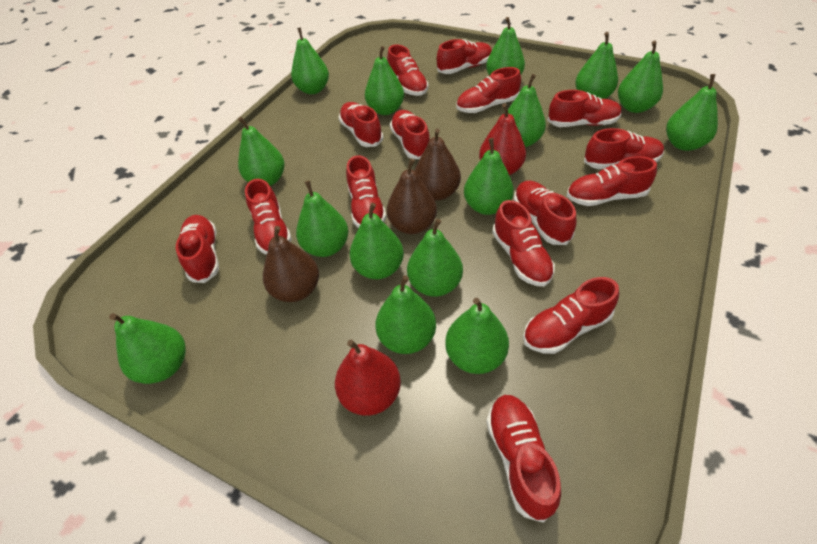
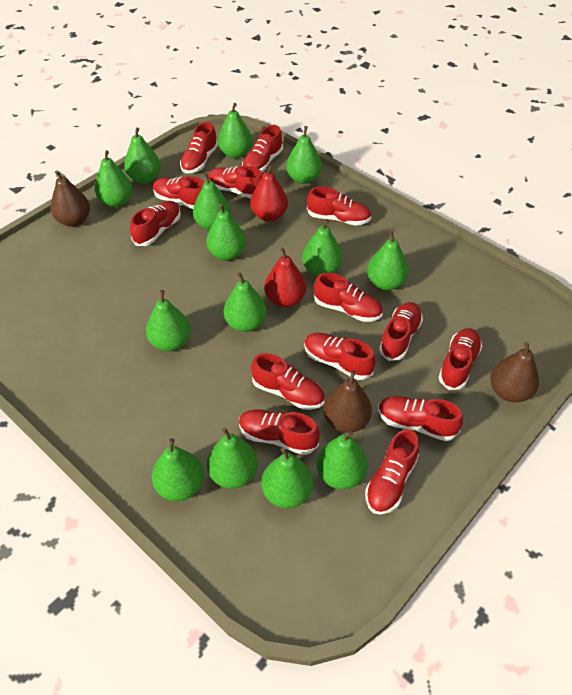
green pear: 15 -> 14
red shoe: 15 -> 14

